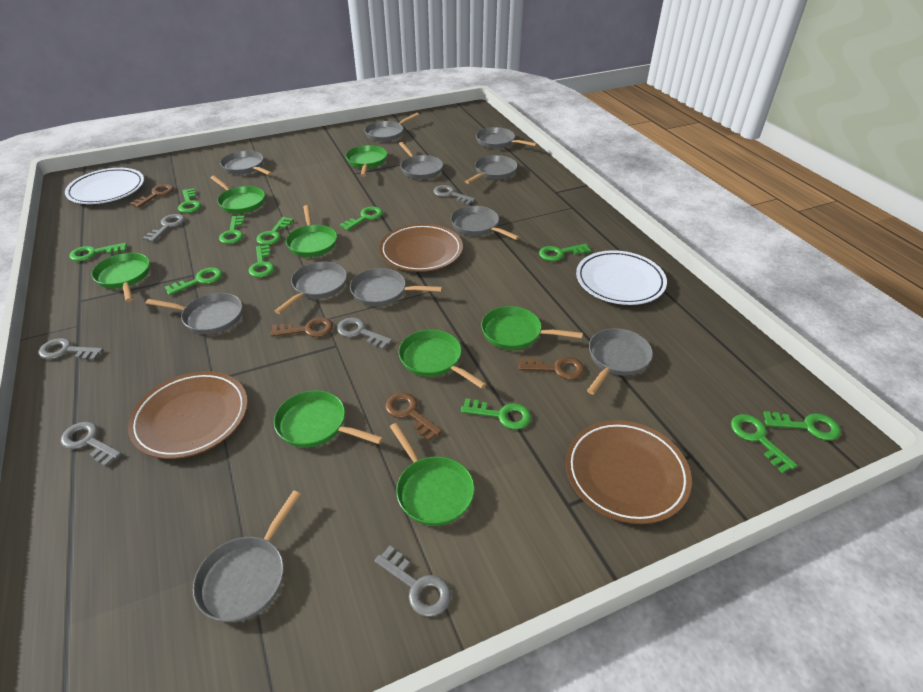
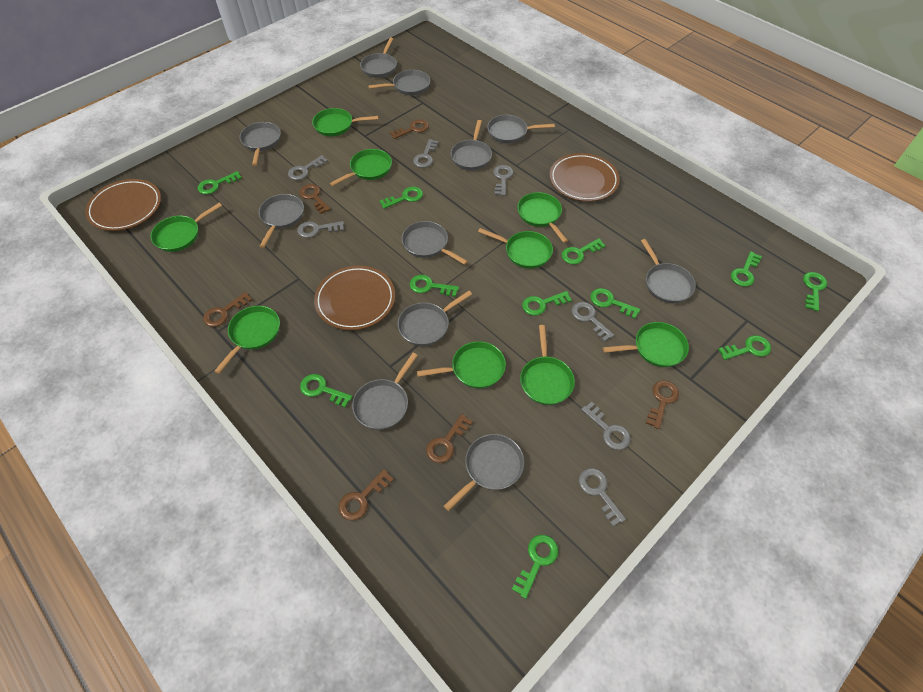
brown key: 4 -> 6
green pan: 8 -> 9
grey key: 6 -> 7
white plate: 2 -> 0

